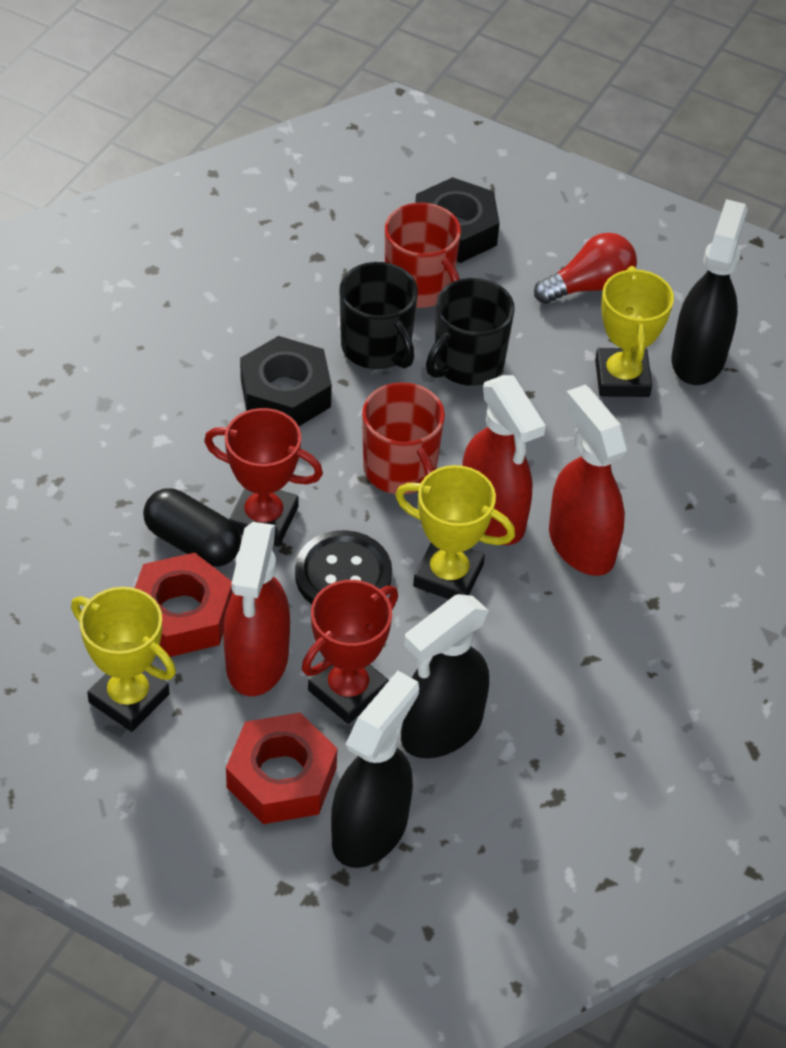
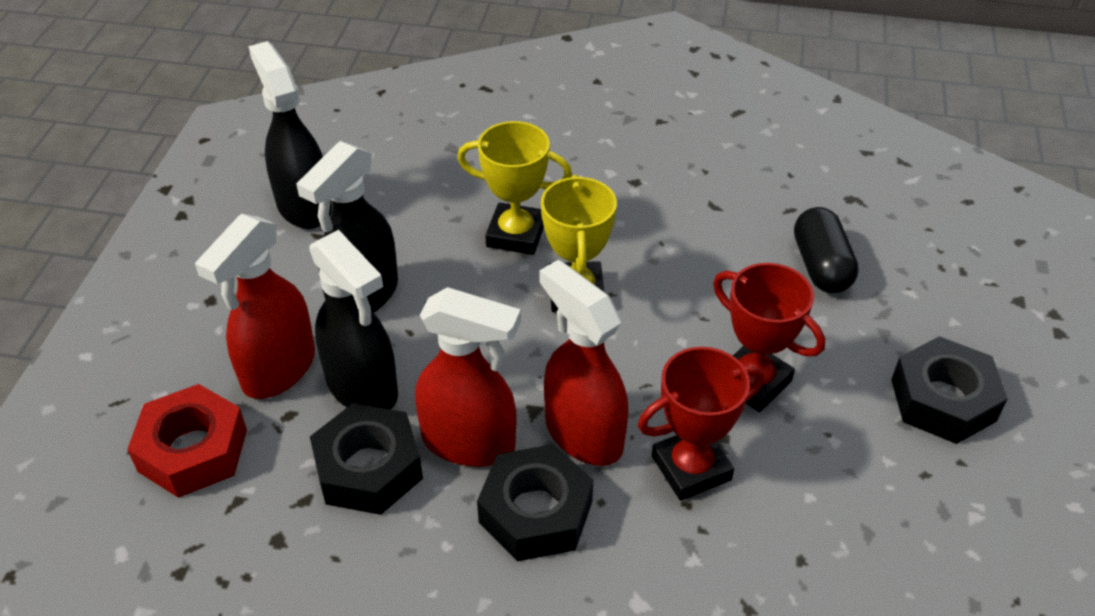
black button: 1 -> 0
black mug: 2 -> 0
black nut: 2 -> 3
red light bulb: 1 -> 0
red mug: 2 -> 0
red nut: 2 -> 1
yellow trophy: 3 -> 2

